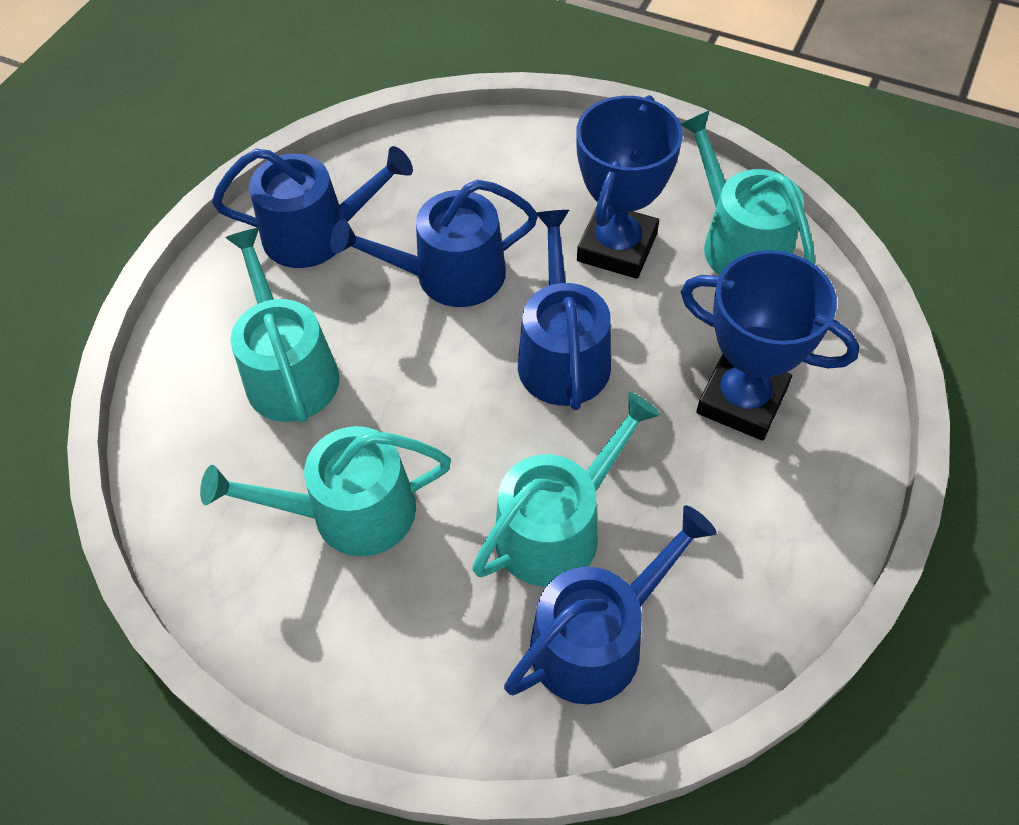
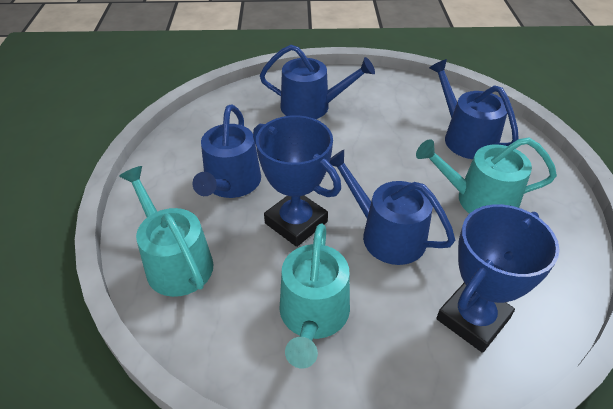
turquoise watering can: 4 -> 3

